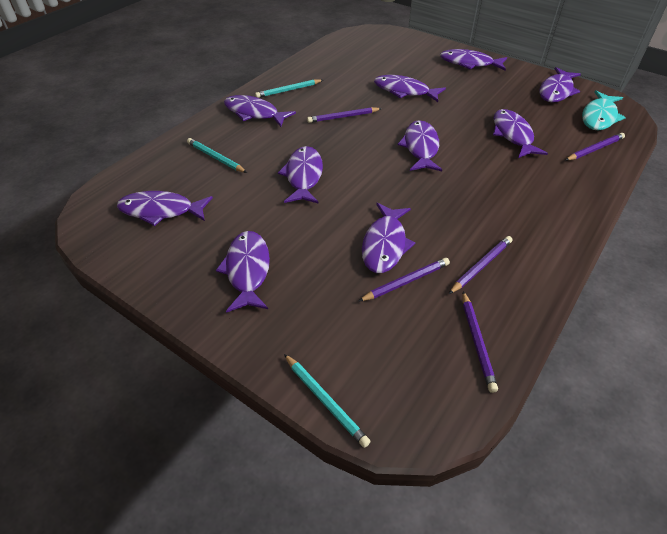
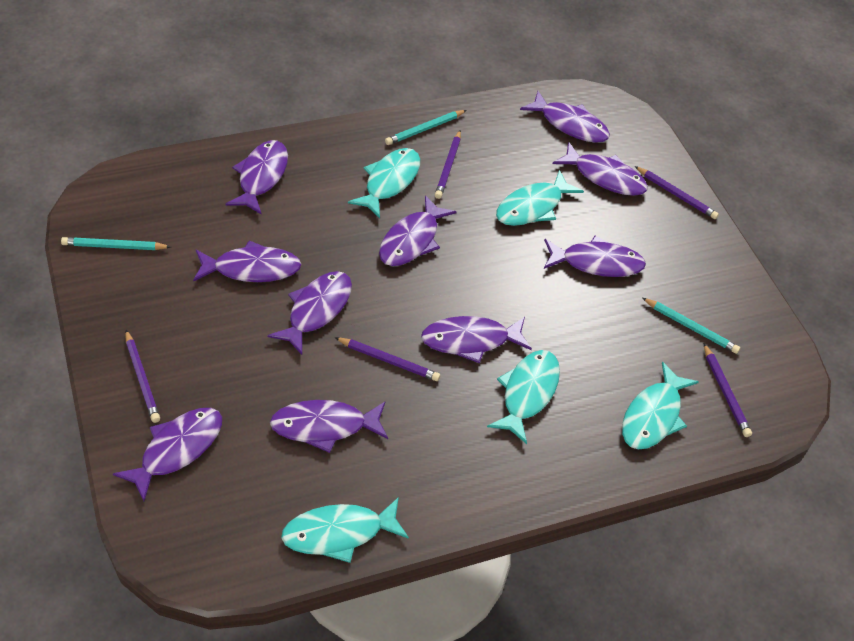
turquoise fish: 1 -> 5

